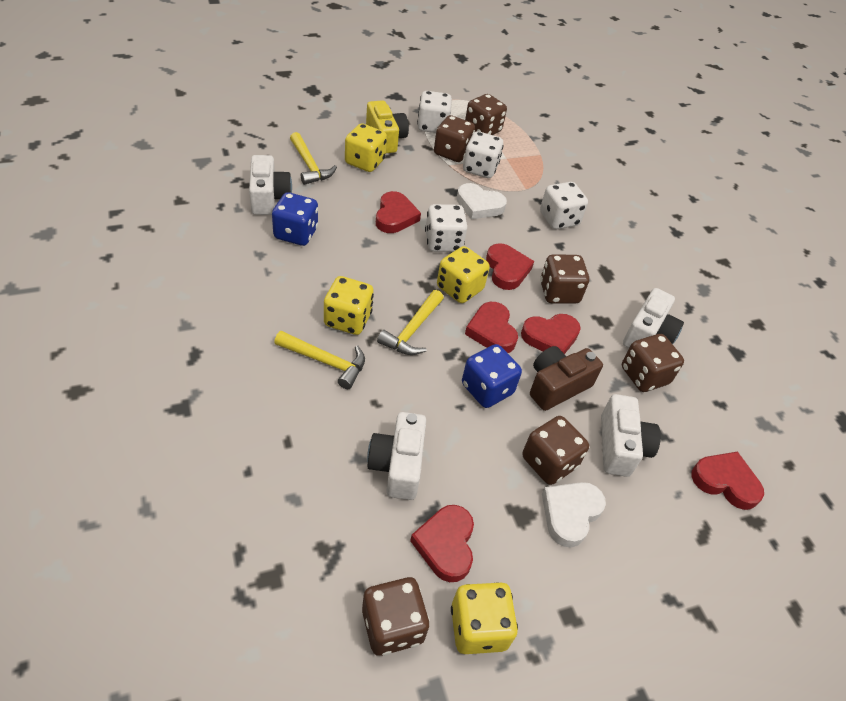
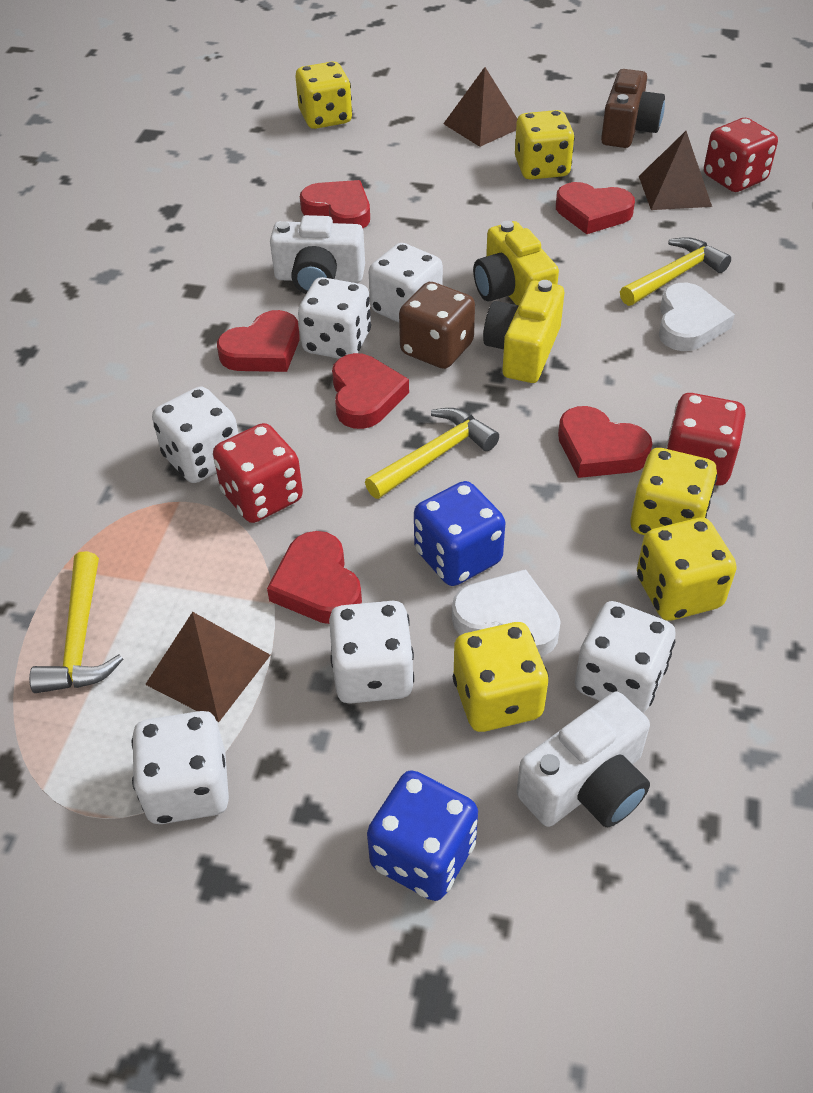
brown dice: 6 -> 1
brown pyramid: 0 -> 3
red dice: 0 -> 3
white camera: 4 -> 2
white dice: 4 -> 6
yellow camera: 1 -> 2
yellow dice: 4 -> 5

